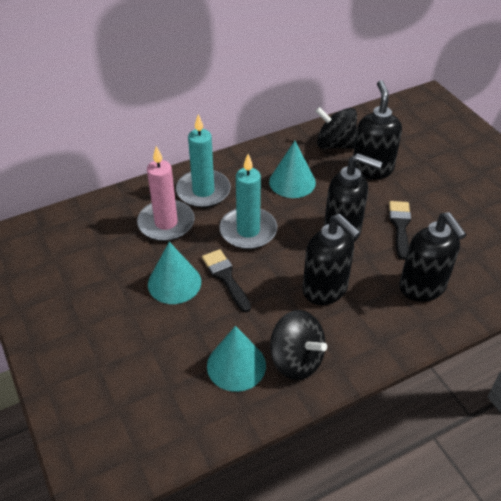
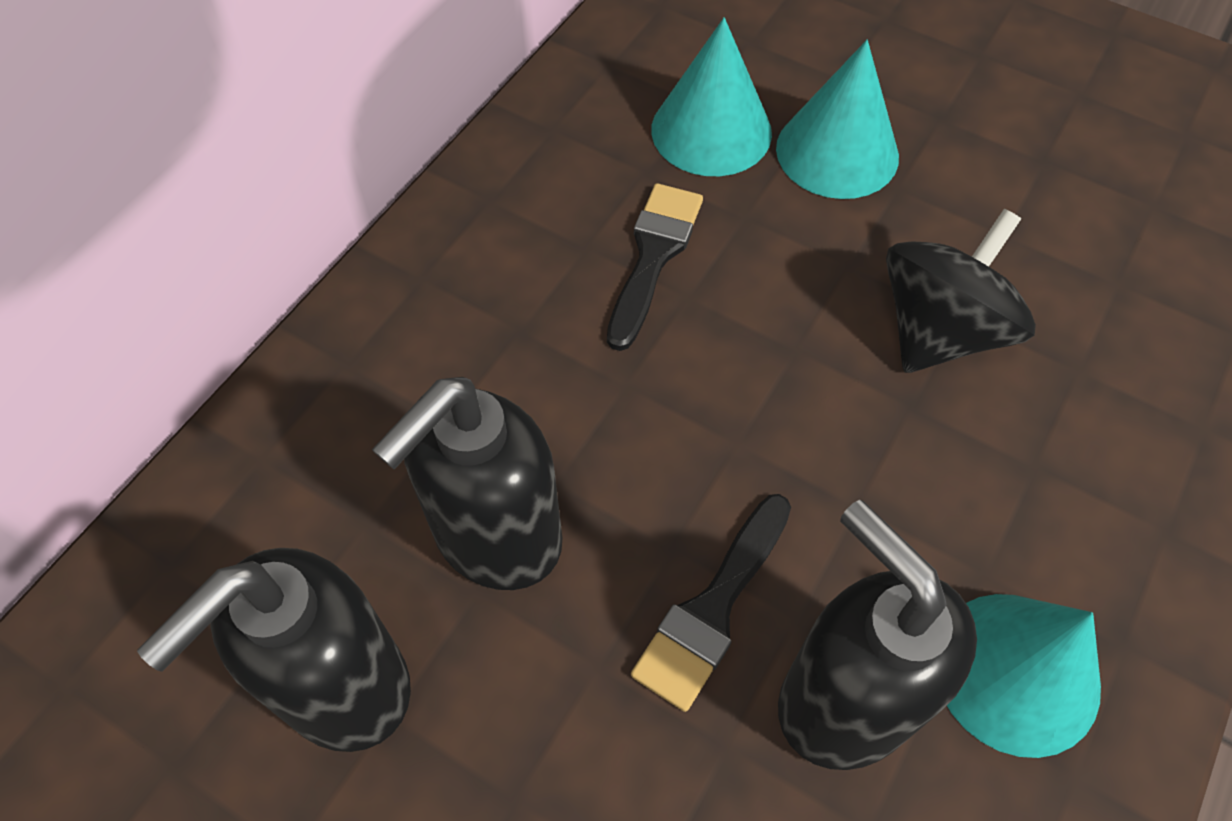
black soap dispenser: 4 -> 3
black spinning top: 2 -> 1
pink candle: 1 -> 0
turquoise candle: 2 -> 0

